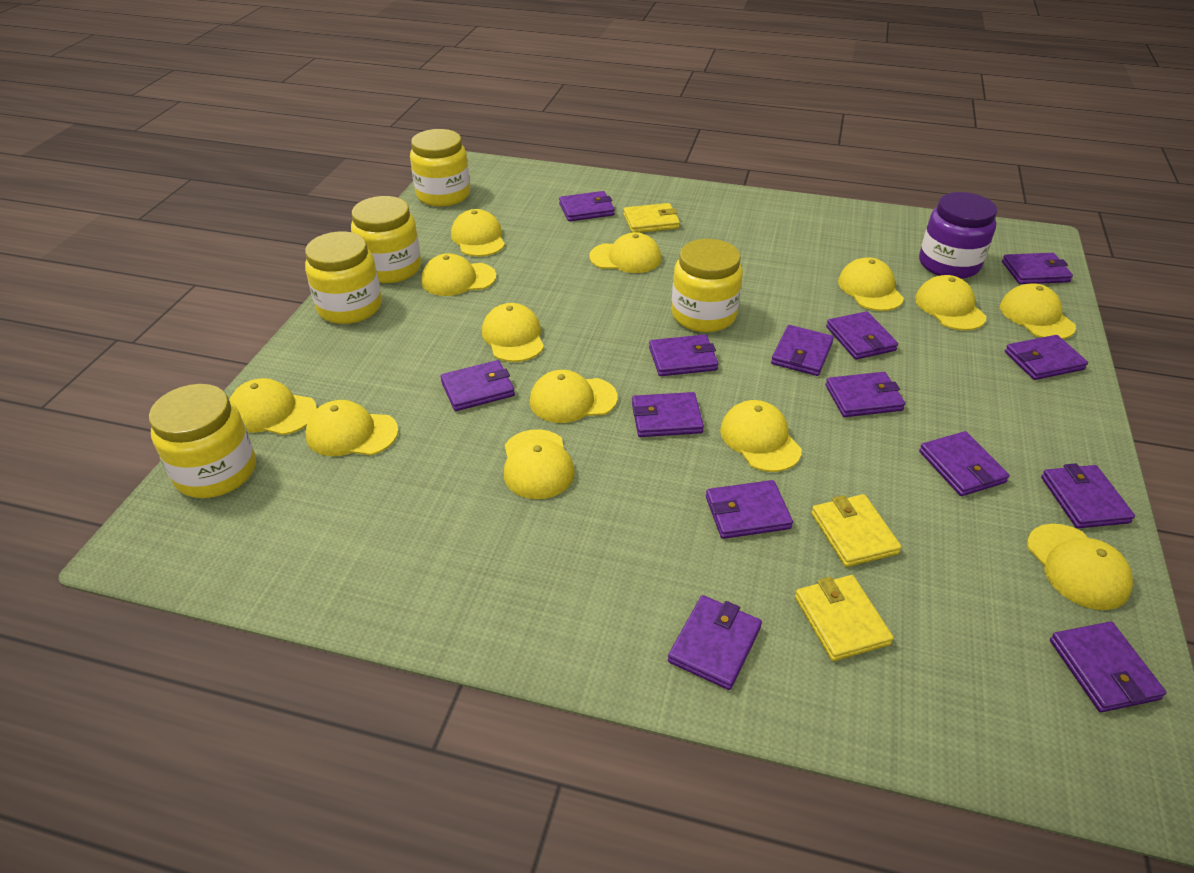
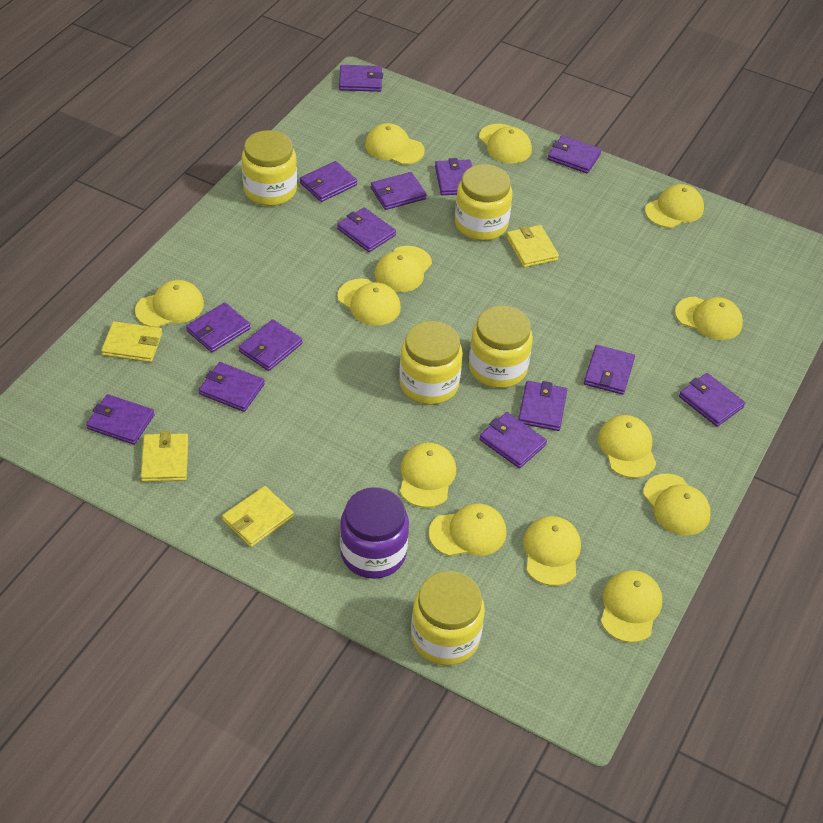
yellow wallet: 3 -> 4

